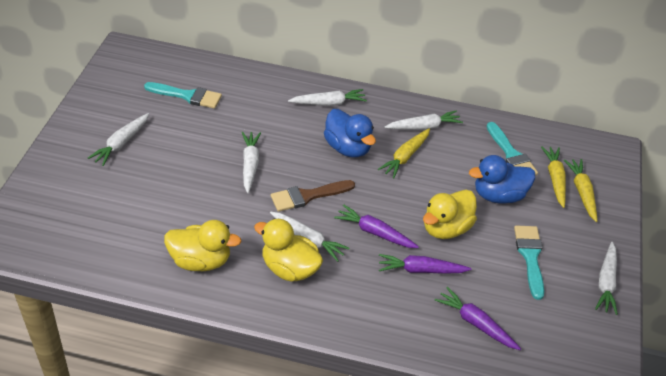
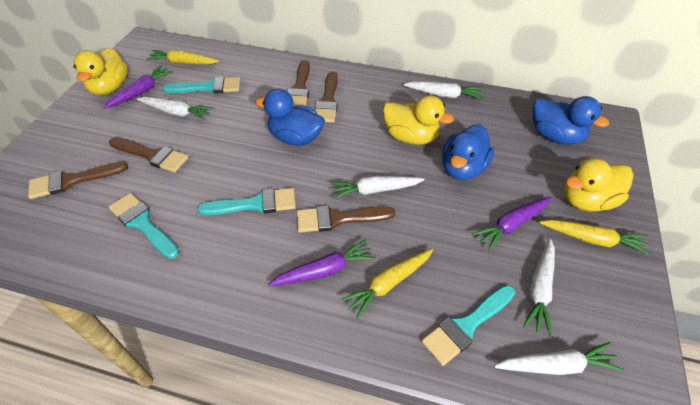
blue duck: 2 -> 3
brown brush: 1 -> 5
turquoise brush: 3 -> 4
white carrot: 6 -> 5

